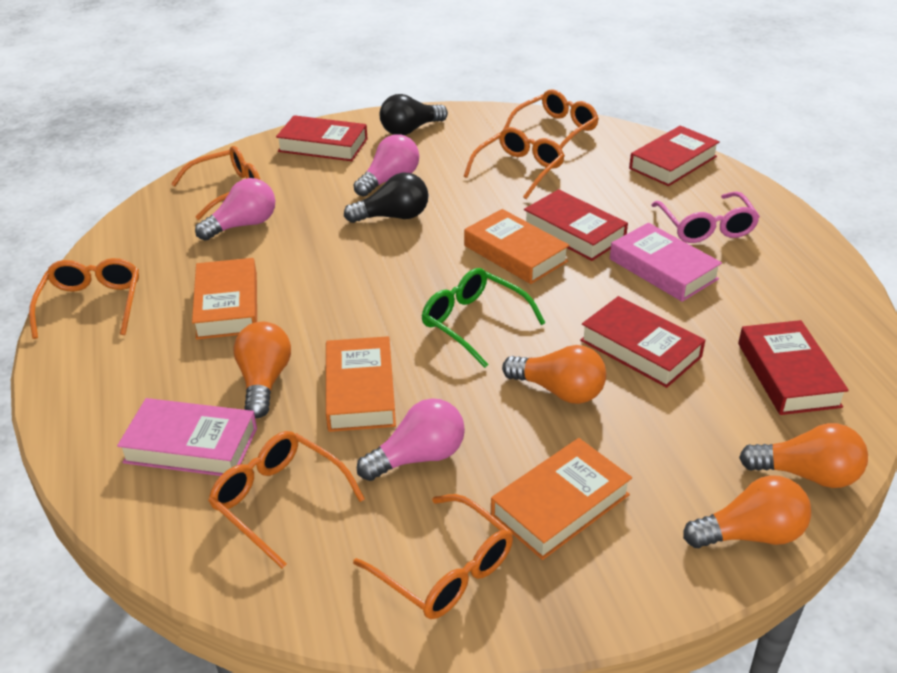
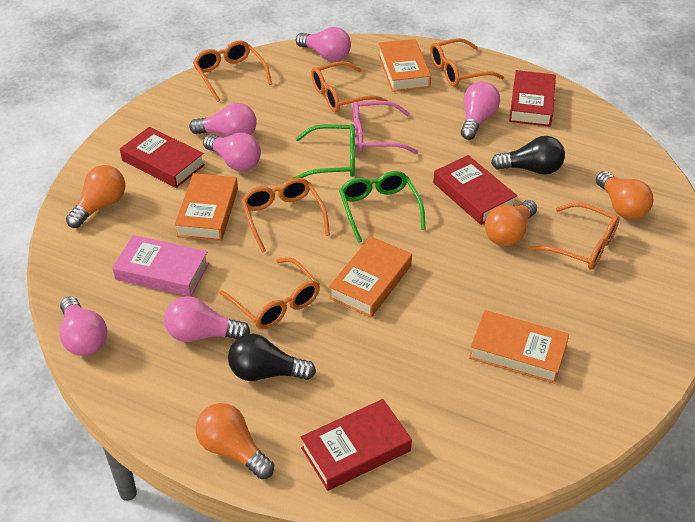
green glasses: 1 -> 2
pink book: 2 -> 1
pink light bulb: 3 -> 6
red book: 5 -> 4

